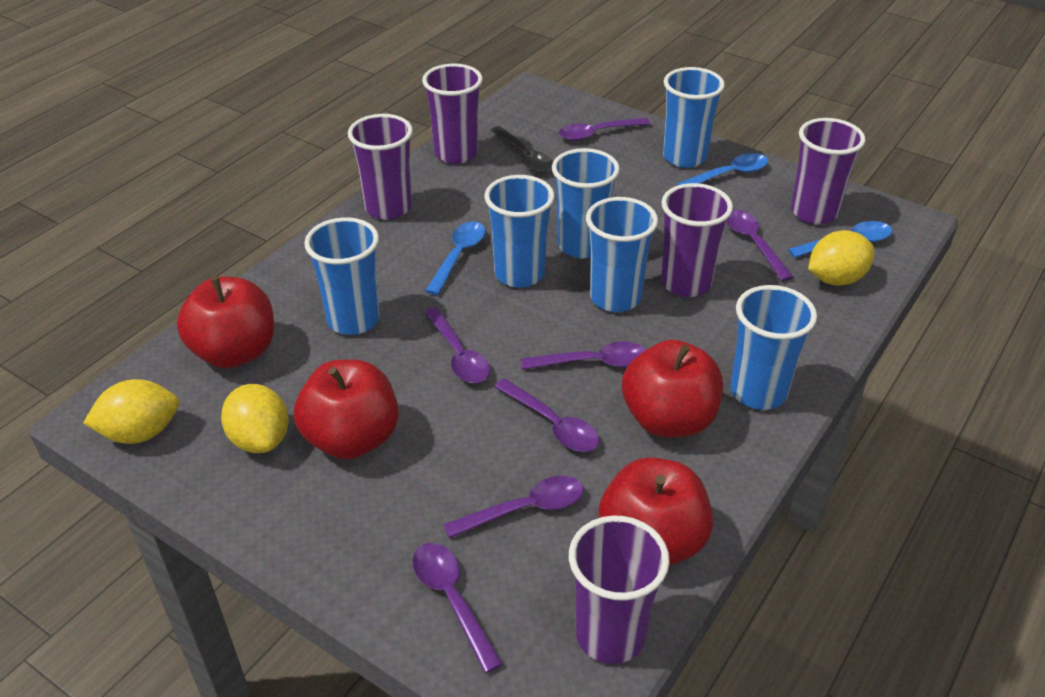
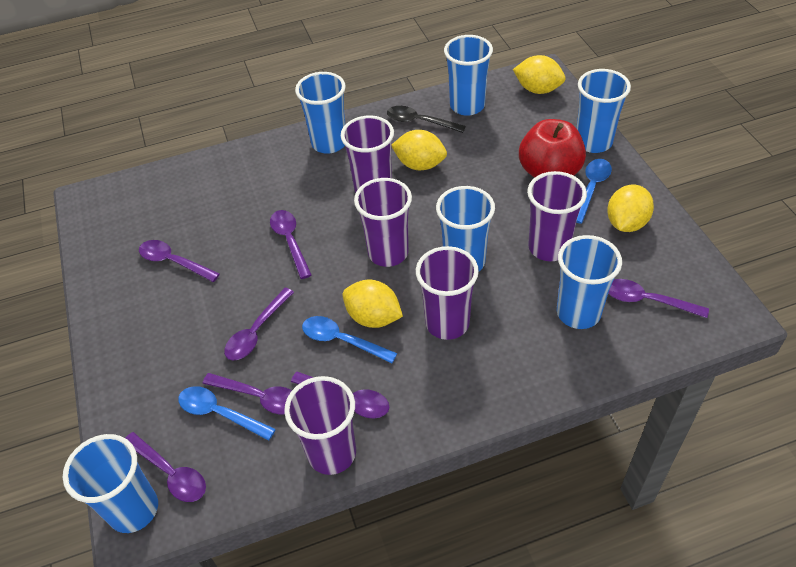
red apple: 4 -> 1
yellow lemon: 3 -> 4

